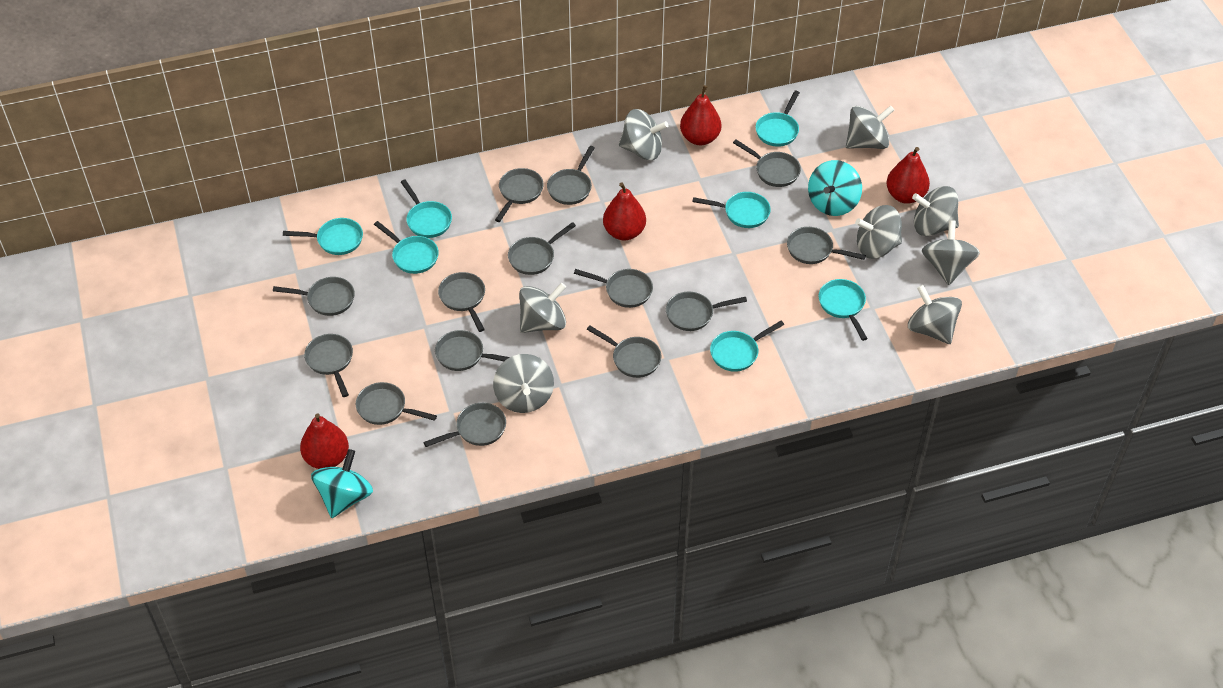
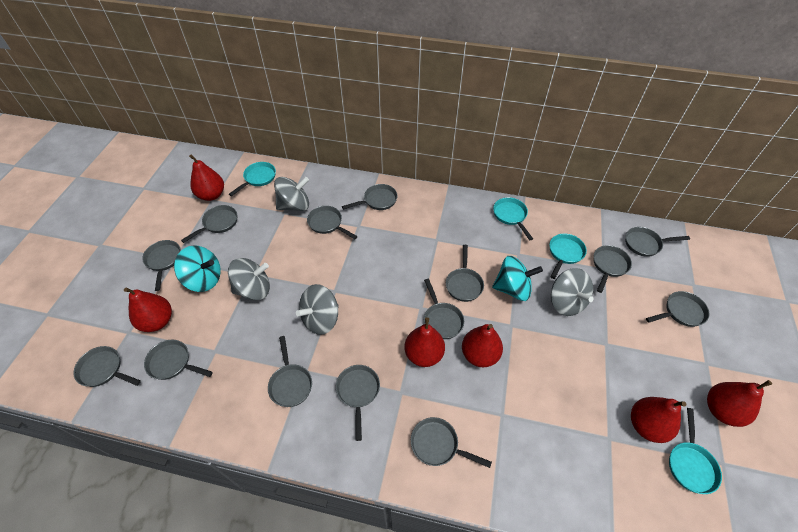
grey spinning top: 8 -> 4
red pear: 4 -> 6
turquoise pan: 7 -> 4

